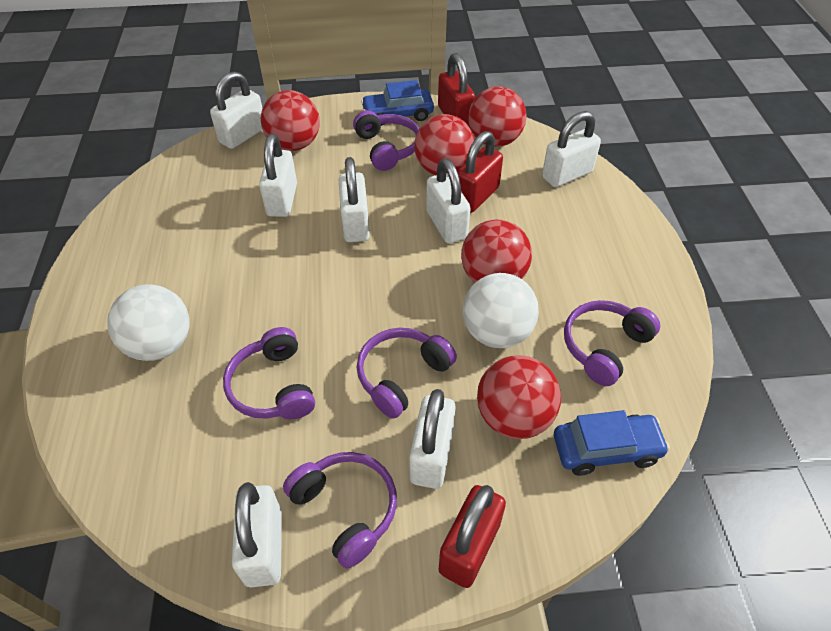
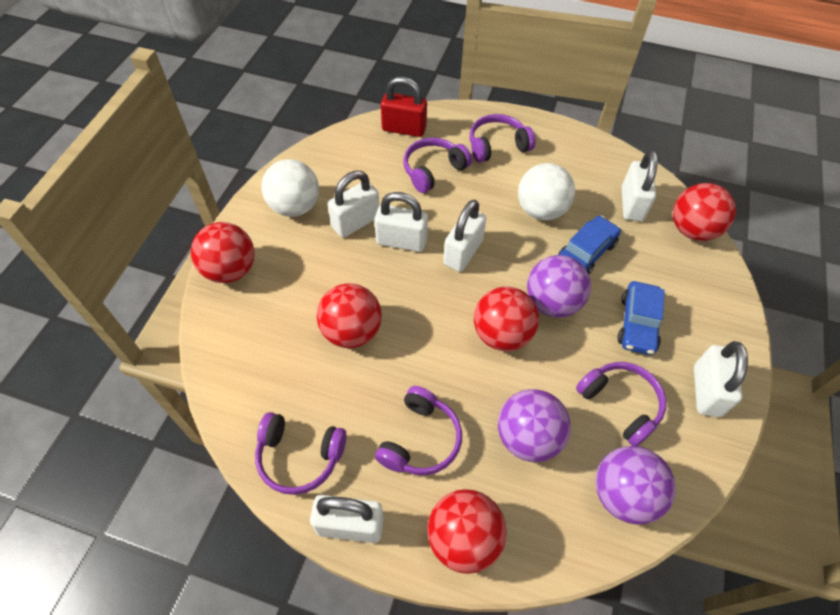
purple ball: 0 -> 3
red padlock: 3 -> 1
white padlock: 7 -> 6

